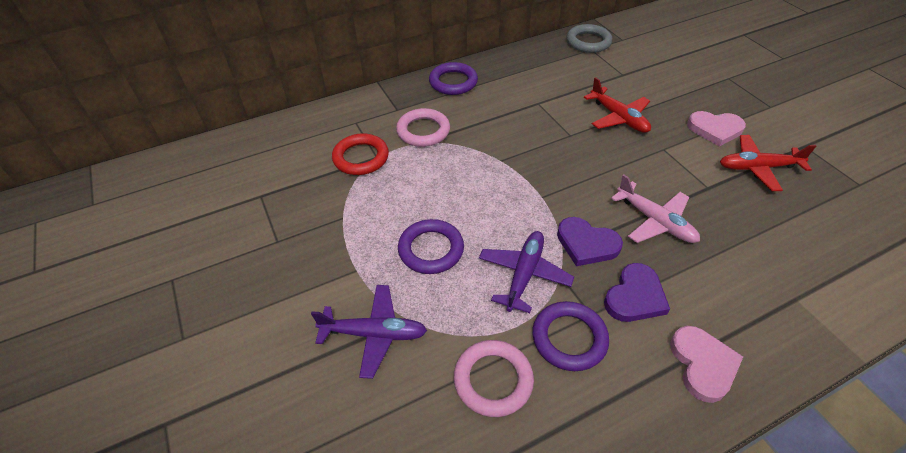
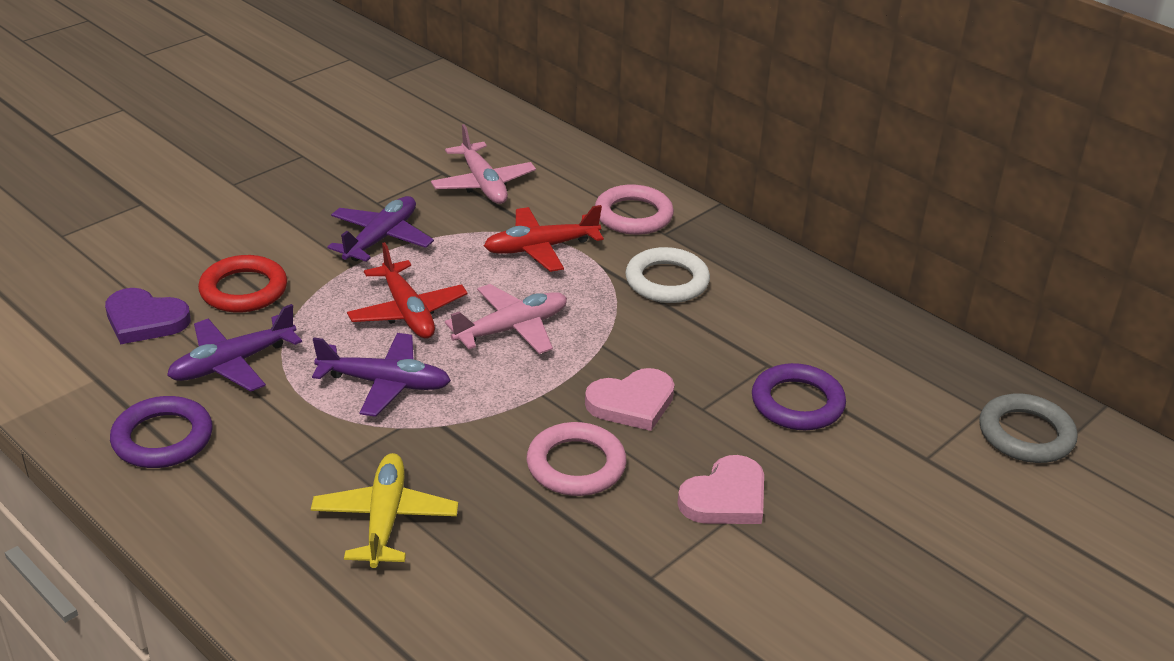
pink plane: 1 -> 2
purple heart: 2 -> 1
purple plane: 2 -> 3
purple ring: 3 -> 2
white ring: 0 -> 1
yellow plane: 0 -> 1

